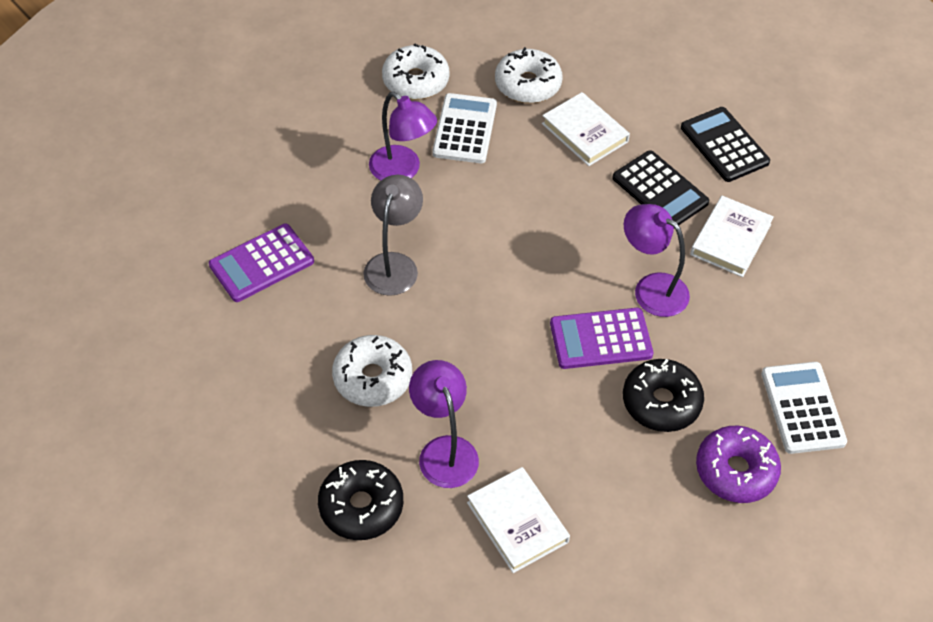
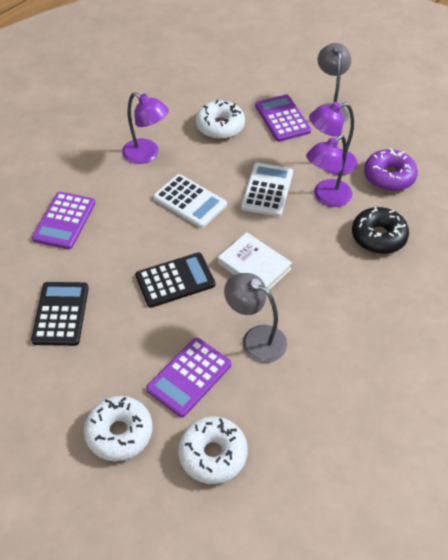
black donut: 2 -> 1
grey lamp: 1 -> 2
purple calculator: 2 -> 3
white book: 3 -> 1

